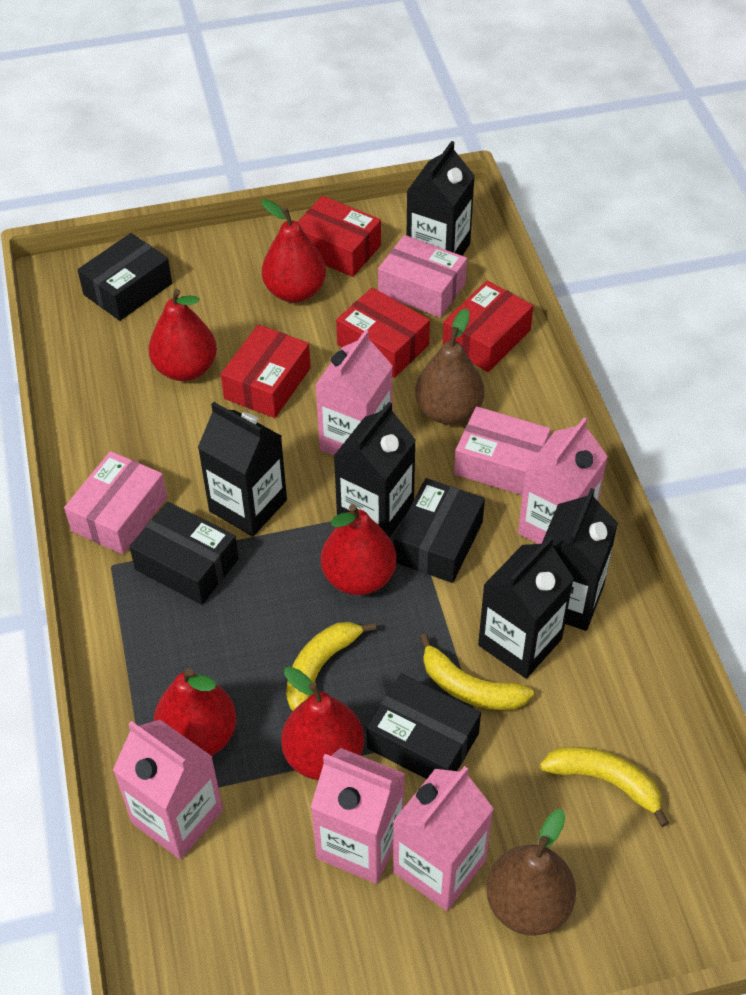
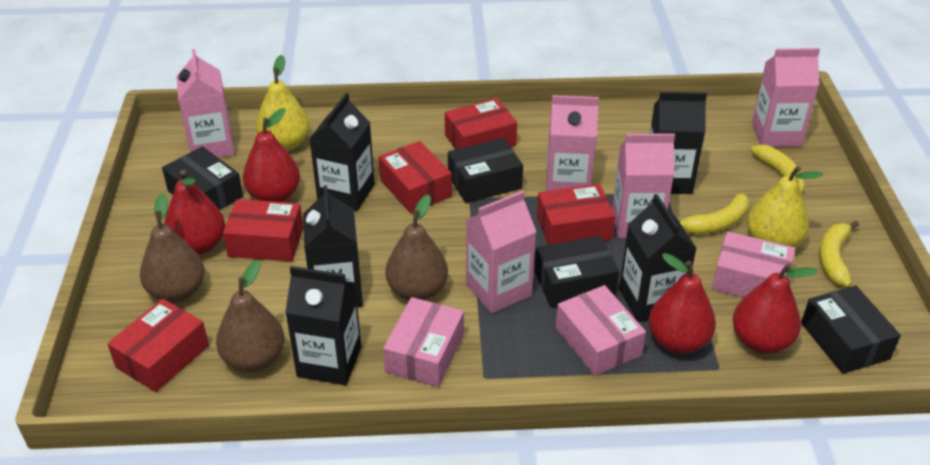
brown pear: 2 -> 3
red box: 4 -> 5
red pear: 5 -> 4
yellow pear: 0 -> 2

